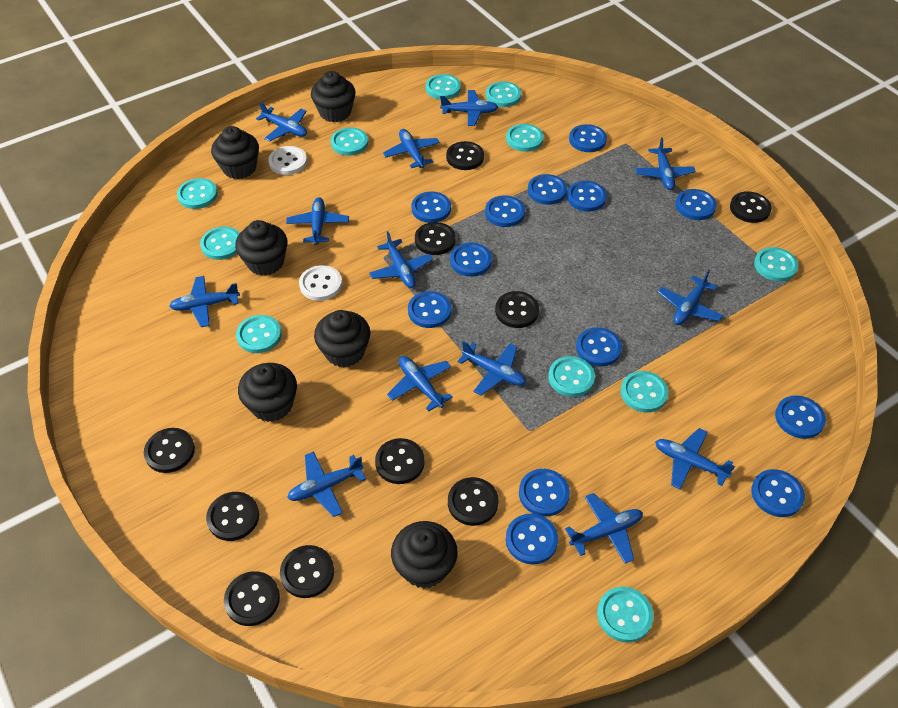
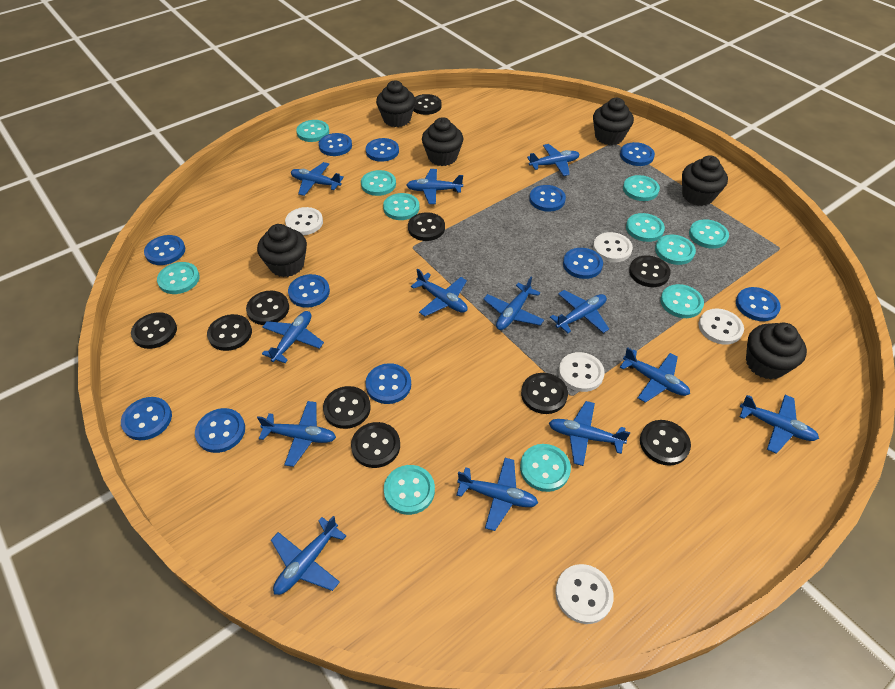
blue button: 13 -> 11
white button: 2 -> 5

